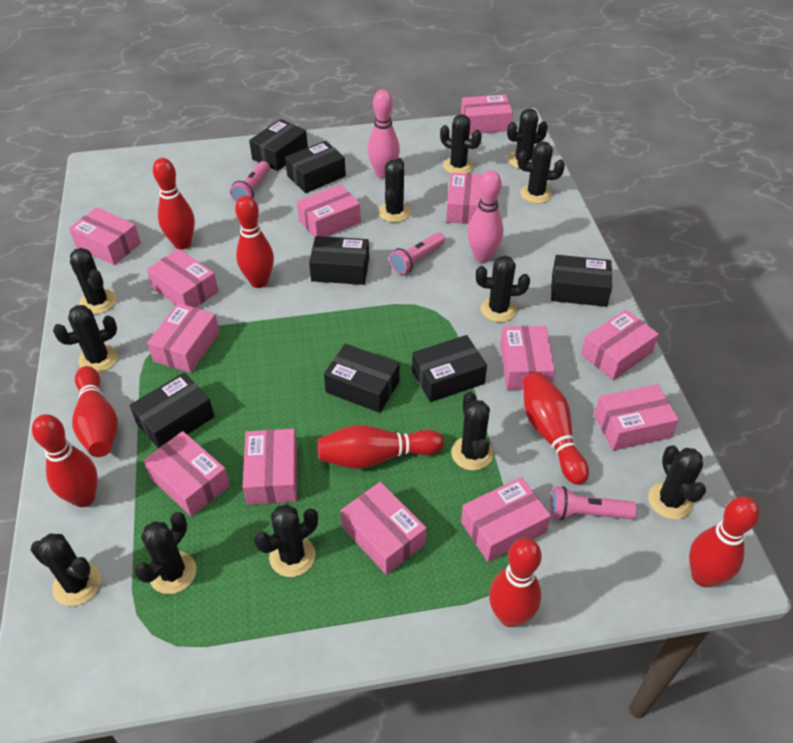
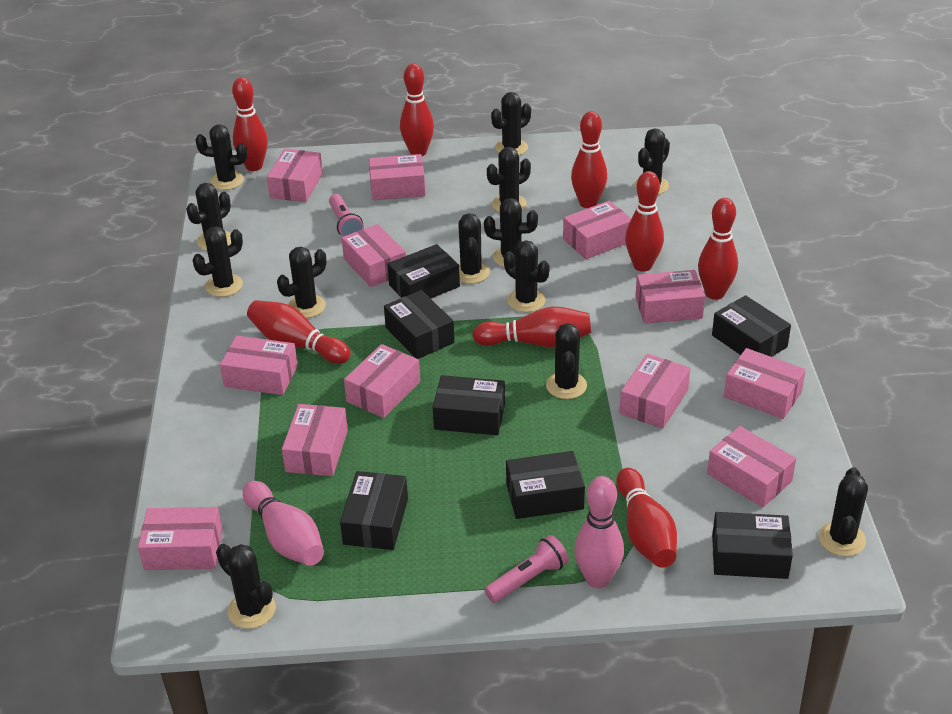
black cactus: 12 -> 13
pink box: 13 -> 12
pink flashlight: 3 -> 2

